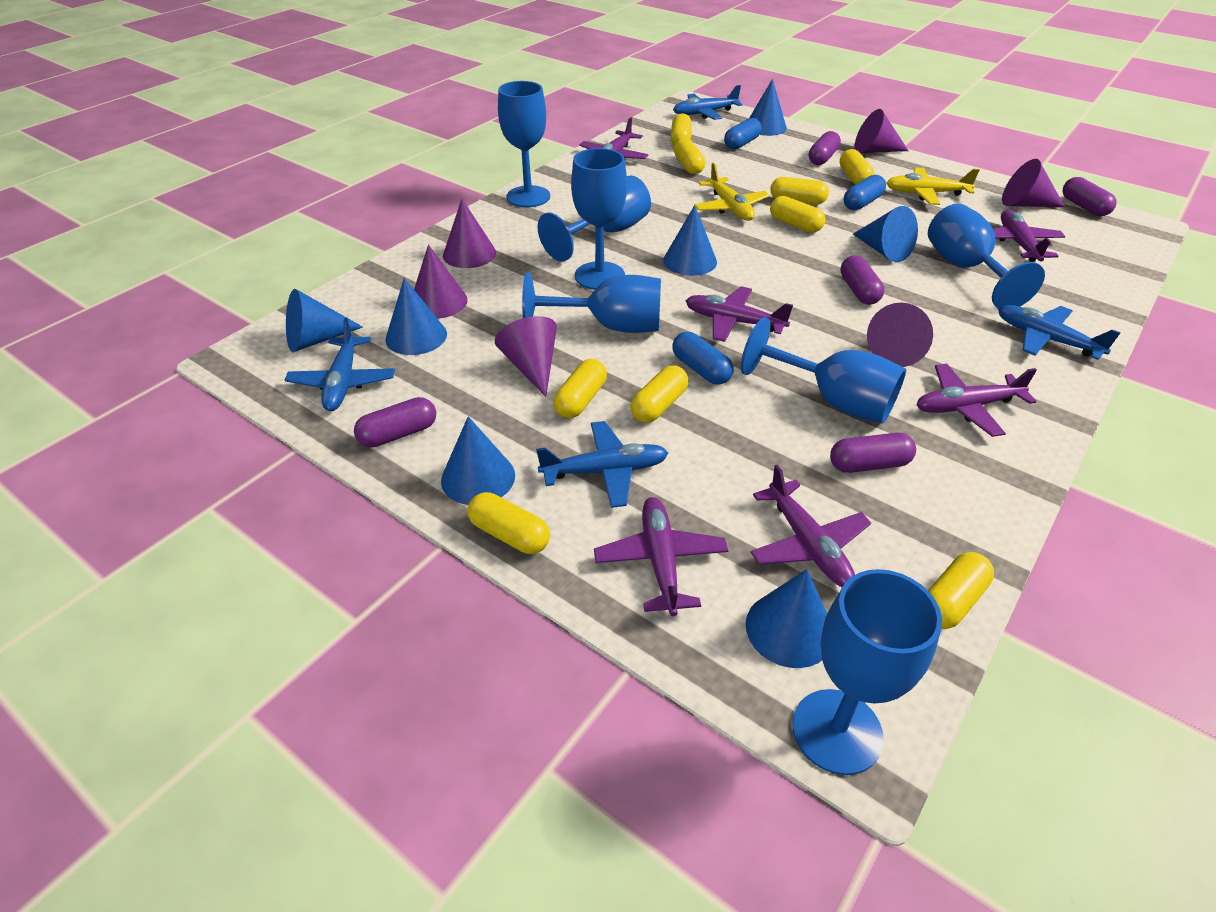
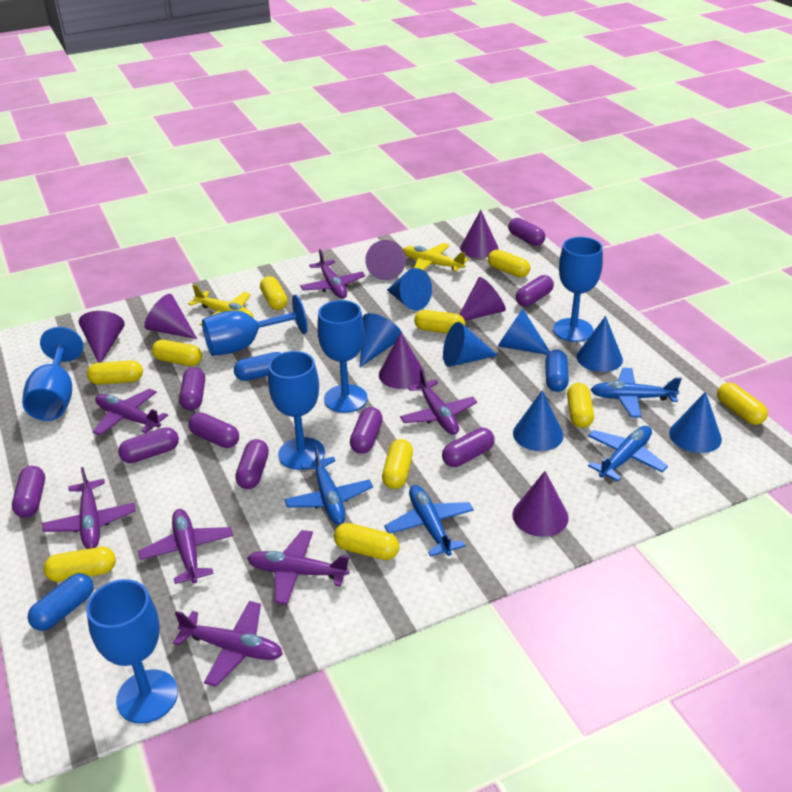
blue goblet: 7 -> 6
purple capsule: 5 -> 9
purple cone: 6 -> 7
purple plane: 6 -> 7
yellow capsule: 9 -> 10

